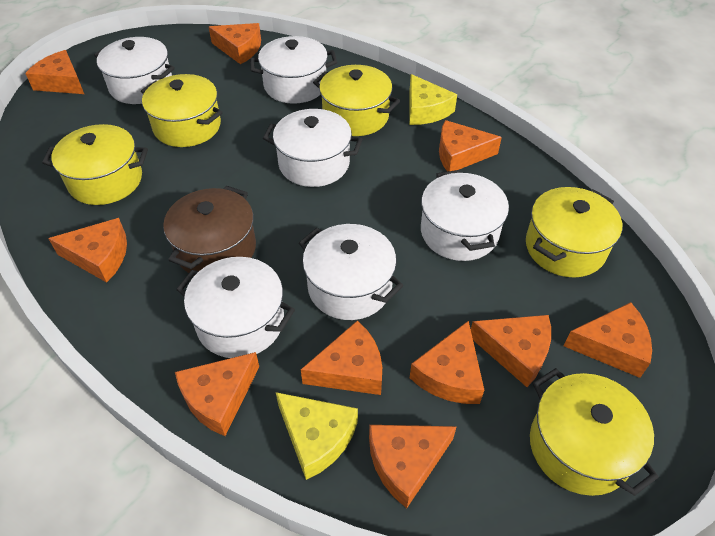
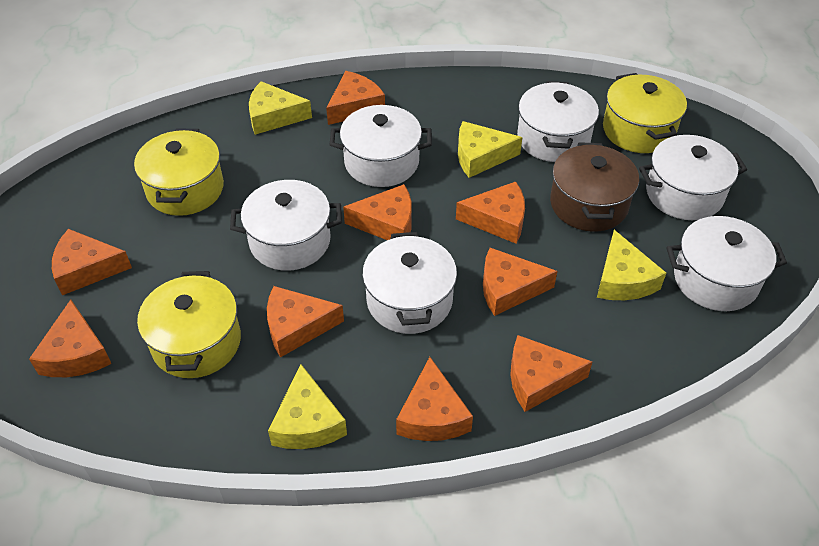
orange cheese: 10 -> 9
yellow cheese: 2 -> 4
yellow pot: 5 -> 3

